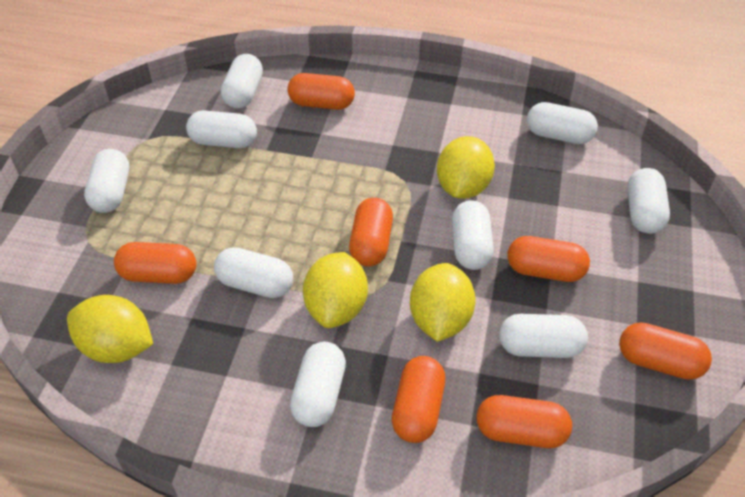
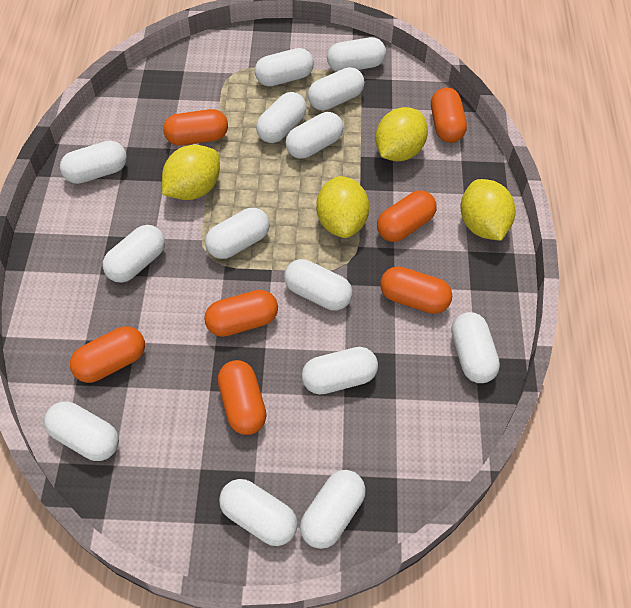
white capsule: 9 -> 14

